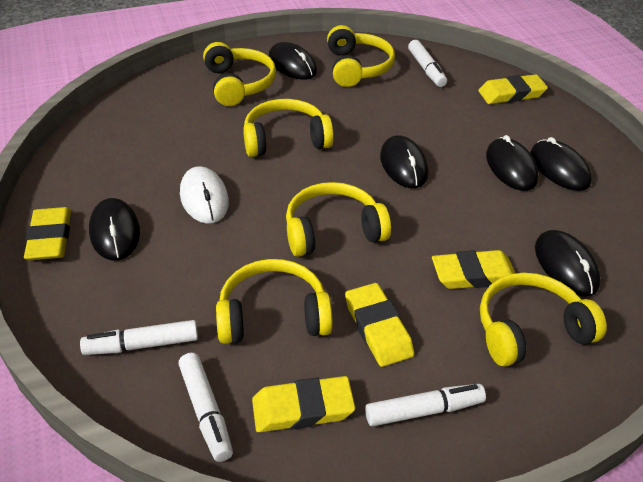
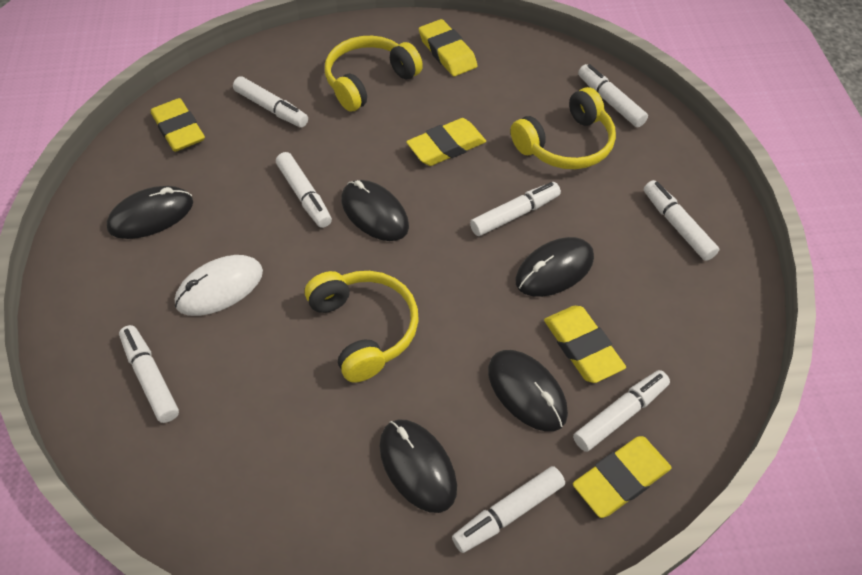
black mouse: 6 -> 5
white marker: 4 -> 8
yellow headphones: 6 -> 3

